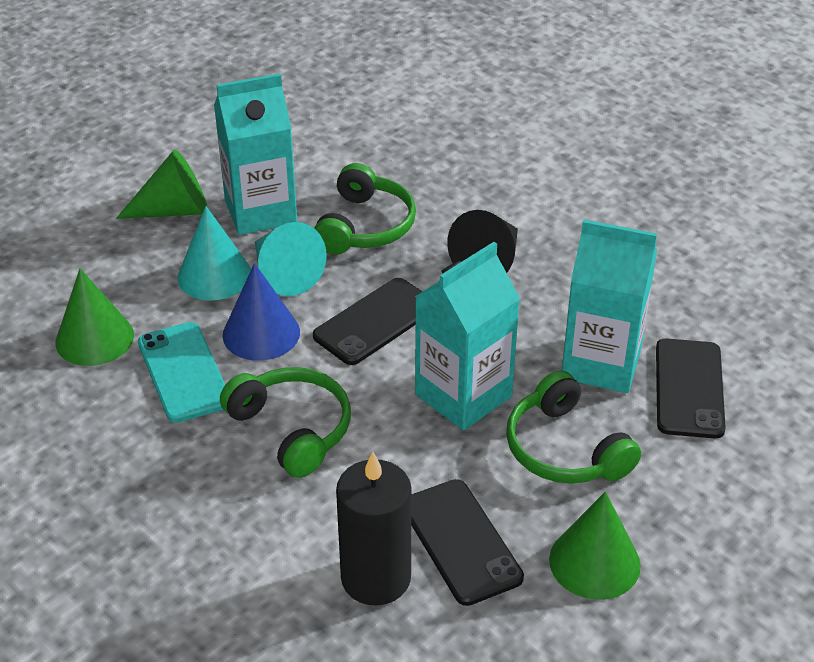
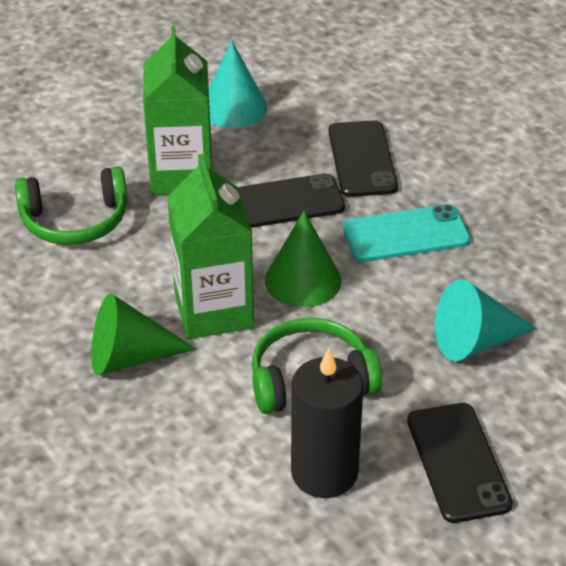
black cone: 1 -> 0
blue cone: 1 -> 0
green carton: 0 -> 2
green cone: 3 -> 2
green headphones: 3 -> 2
turquoise carton: 3 -> 0

